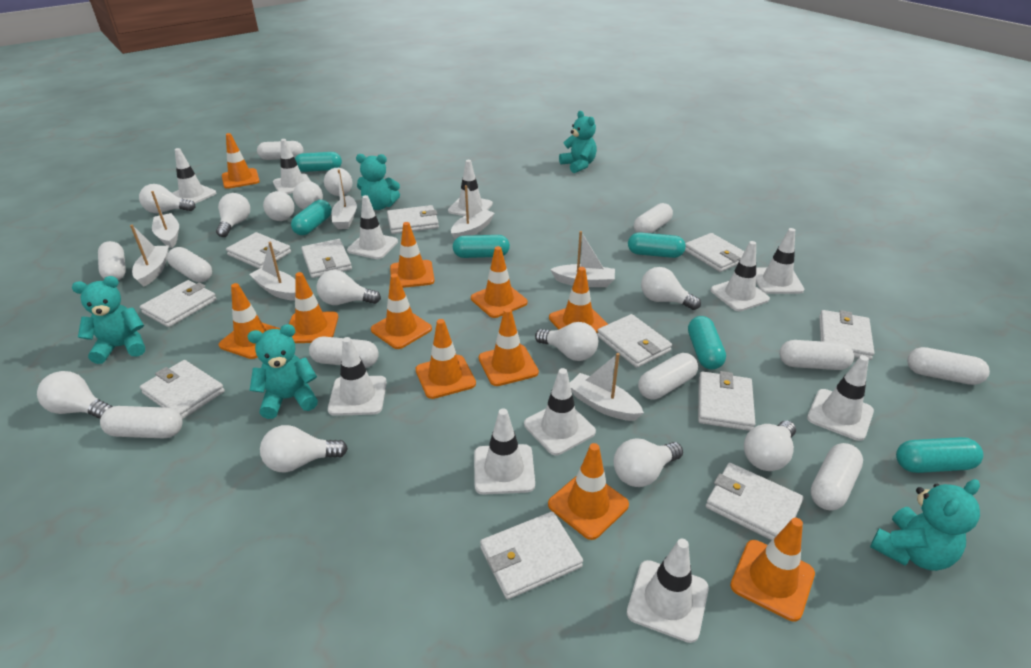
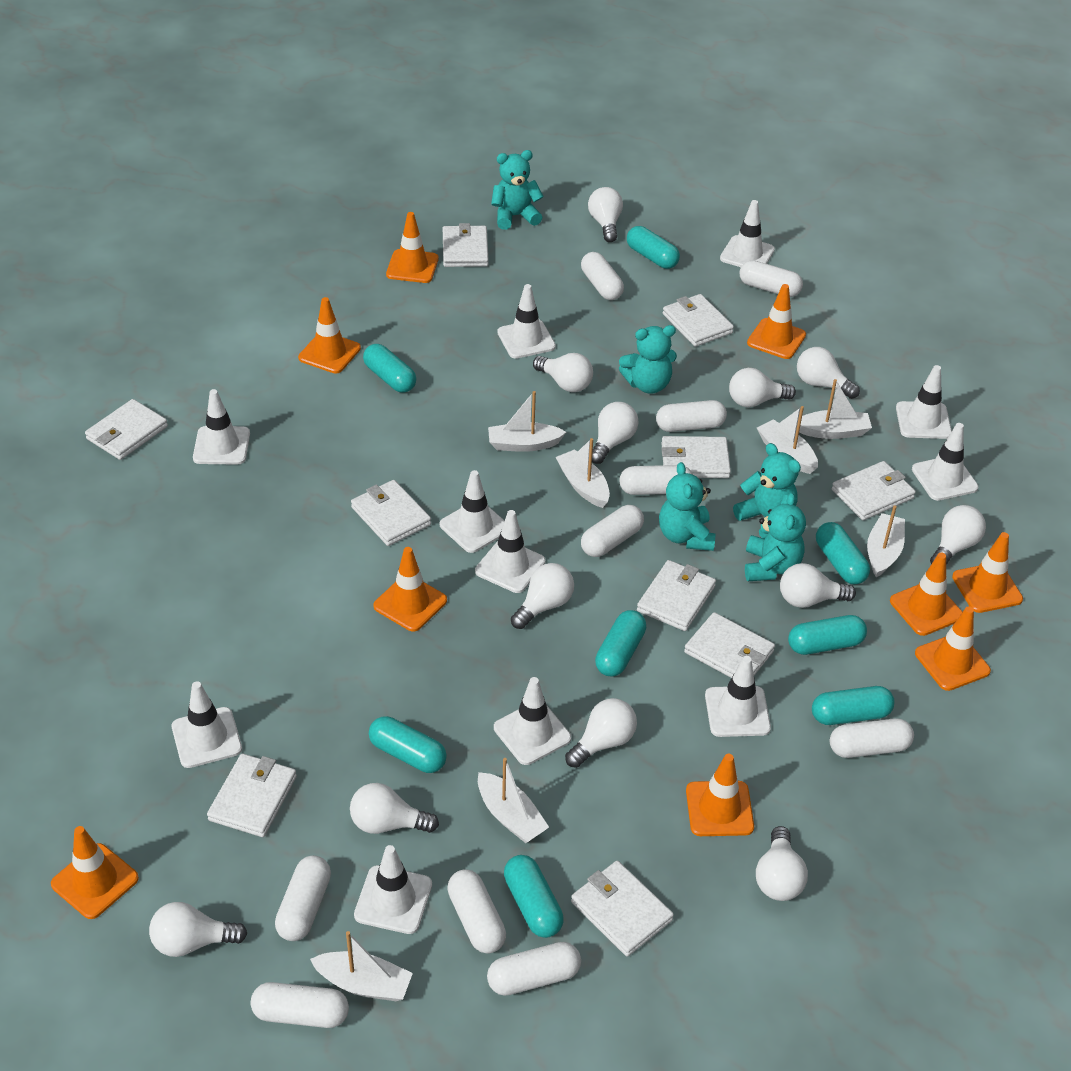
orange traffic cone: 11 -> 9
turquoise capsule: 6 -> 8
white wallet: 11 -> 10

